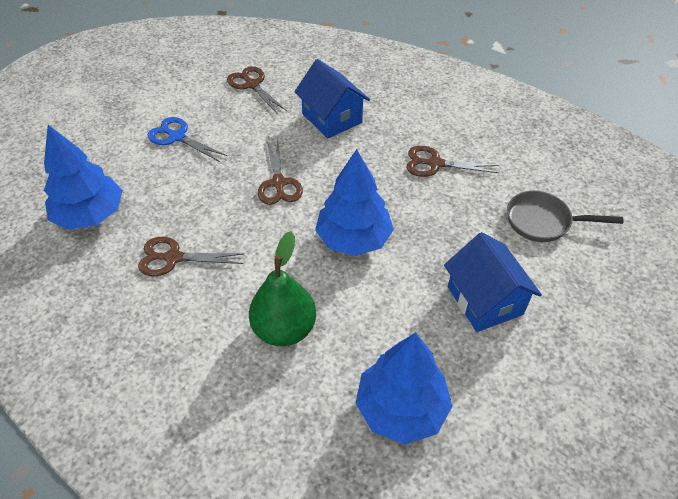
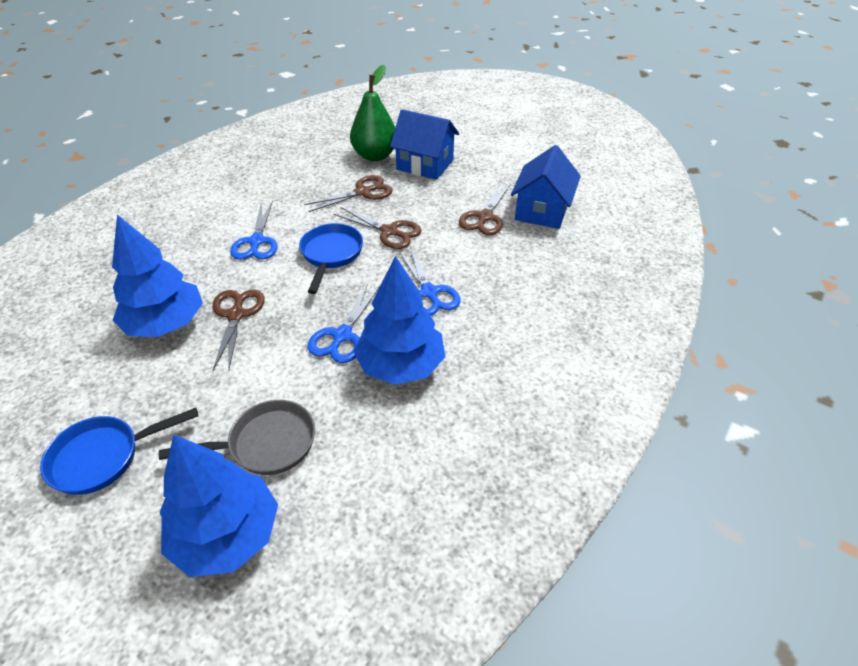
blue pan: 0 -> 2
blue scissors: 1 -> 3

